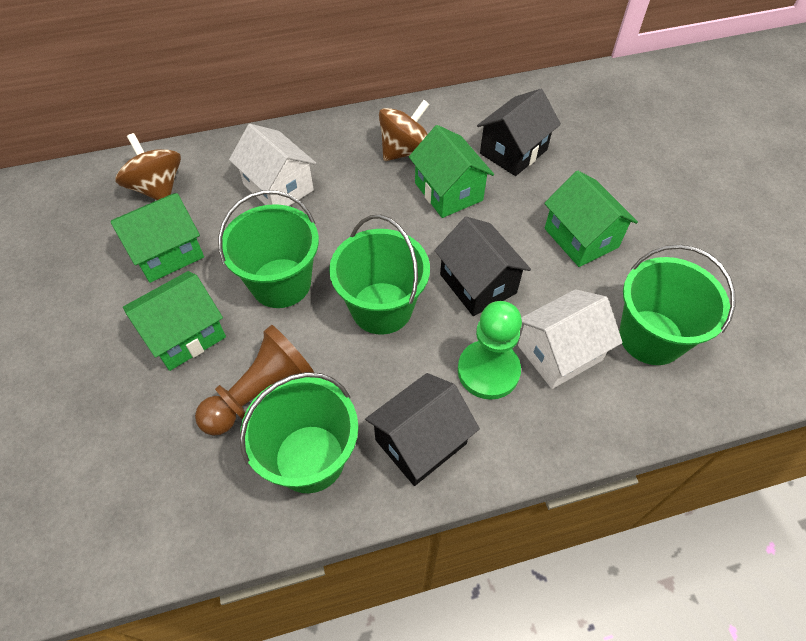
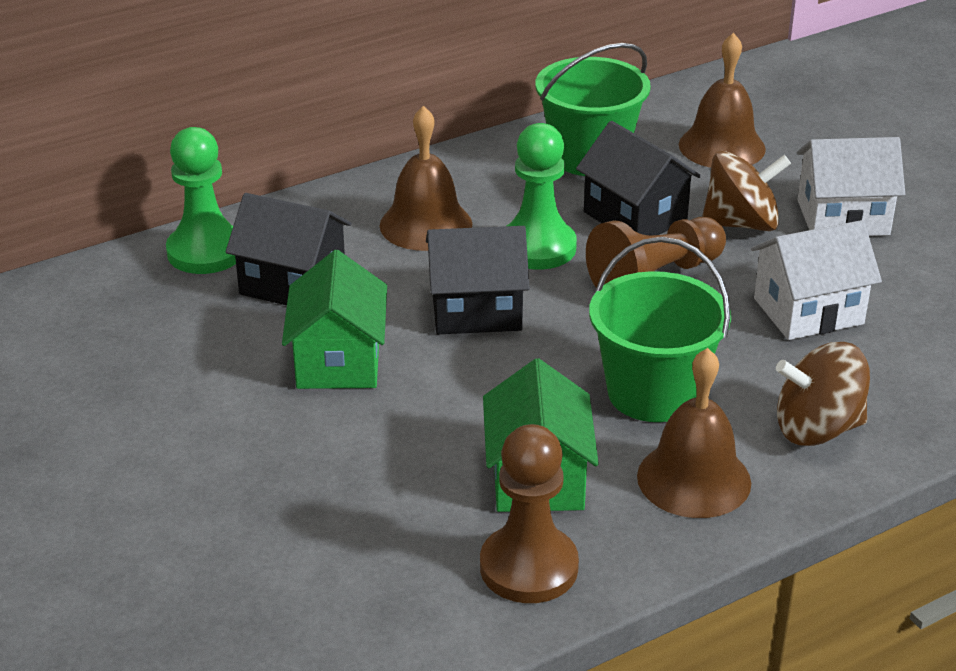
brown bell: 0 -> 3
brown pawn: 1 -> 2
green bucket: 4 -> 2
green house: 4 -> 2
green pawn: 1 -> 2

